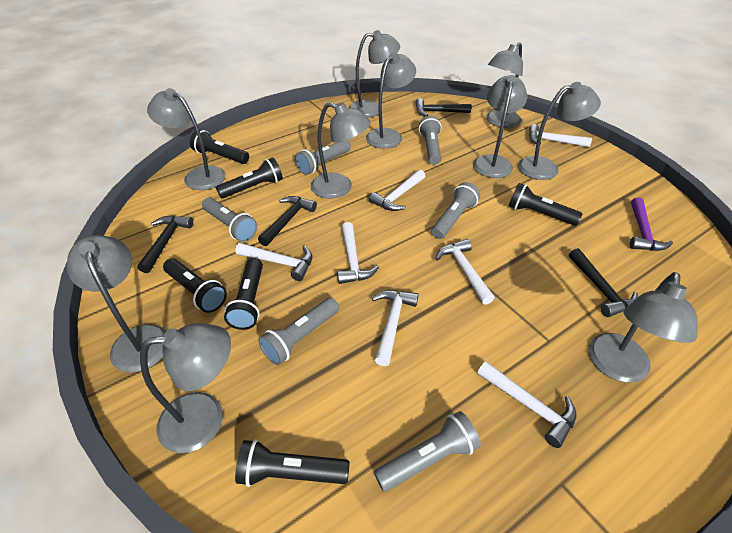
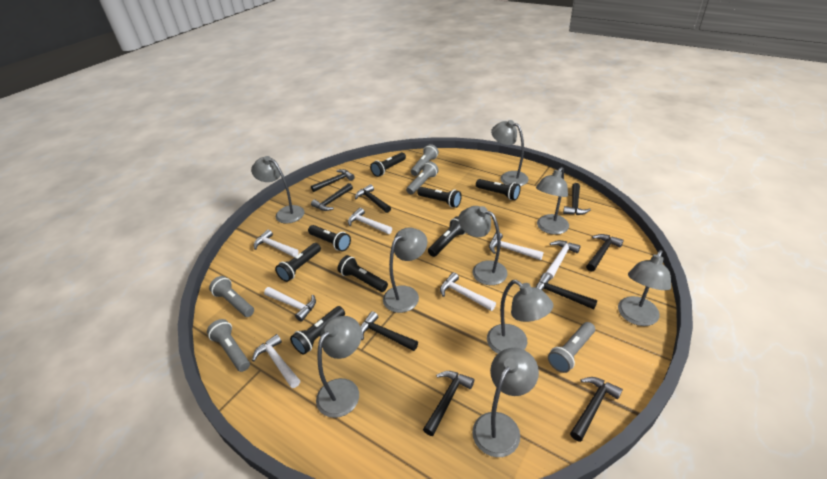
black flashlight: 6 -> 8
black hammer: 4 -> 9
grey flashlight: 6 -> 5
grey lamp: 10 -> 9
purple hammer: 1 -> 0

